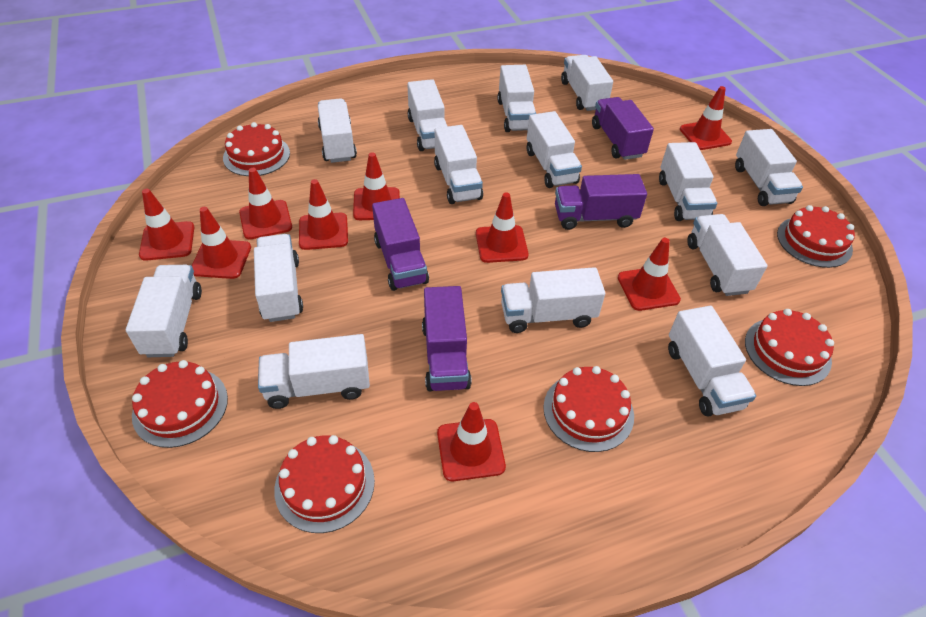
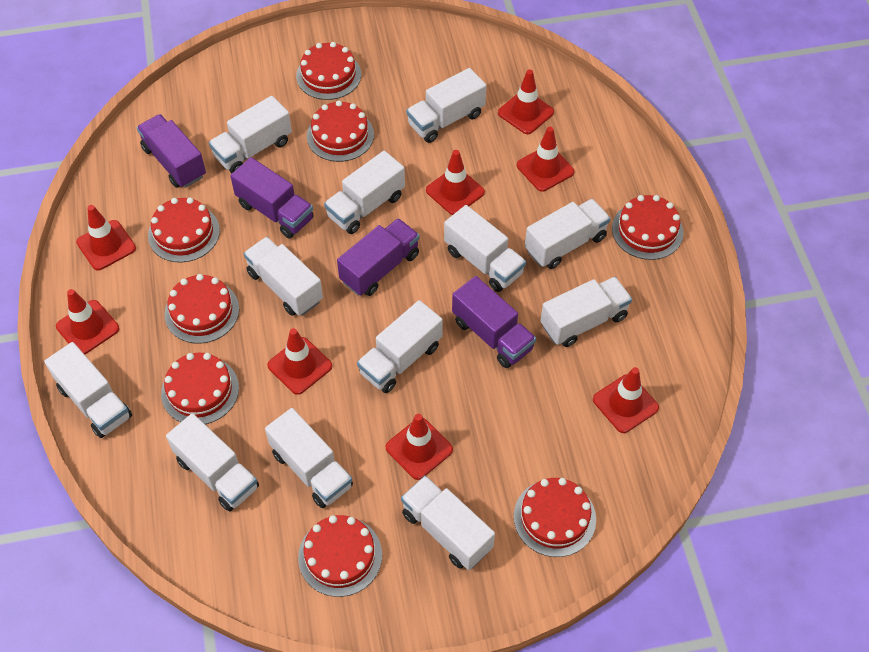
red cake: 6 -> 8
red traffic cone: 9 -> 8
white truck: 14 -> 12

